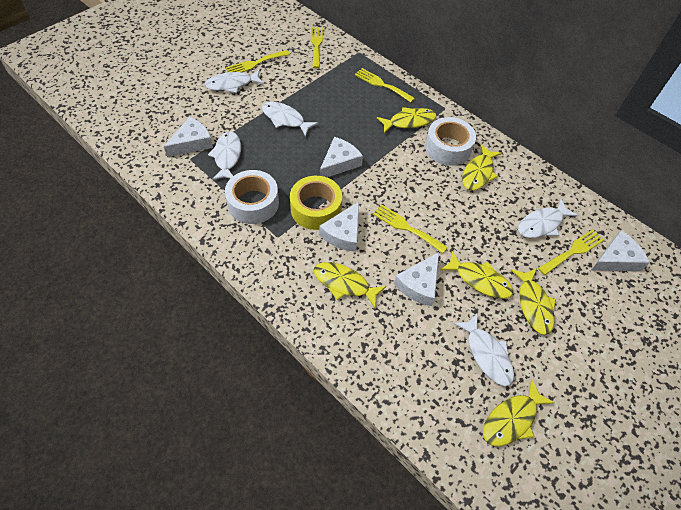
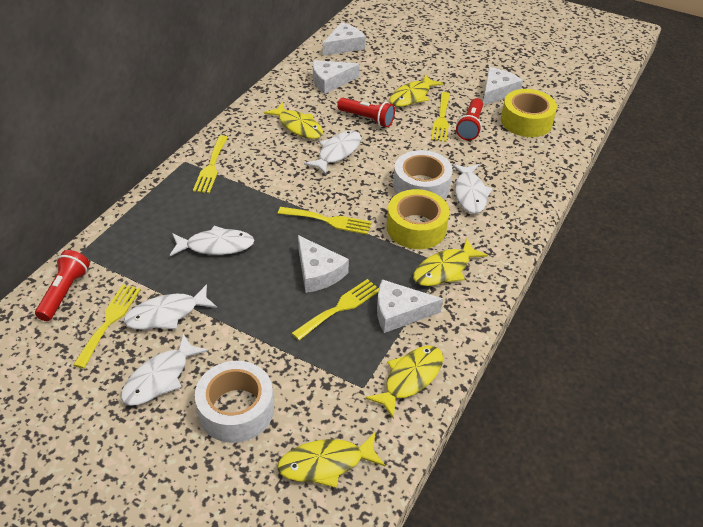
red flashlight: 0 -> 3
yellow fish: 6 -> 5
yellow tape: 1 -> 2

